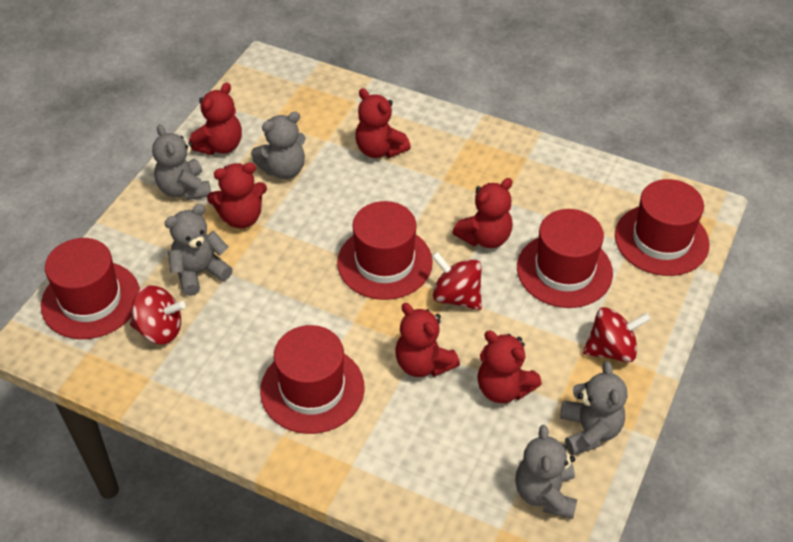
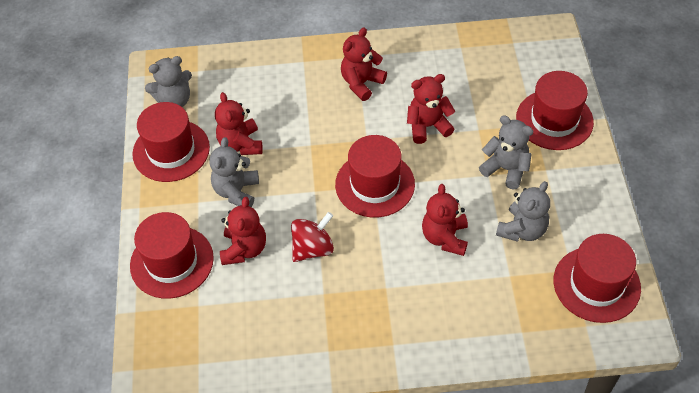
grey teddy bear: 5 -> 4
red spinning top: 3 -> 1
red teddy bear: 6 -> 5

